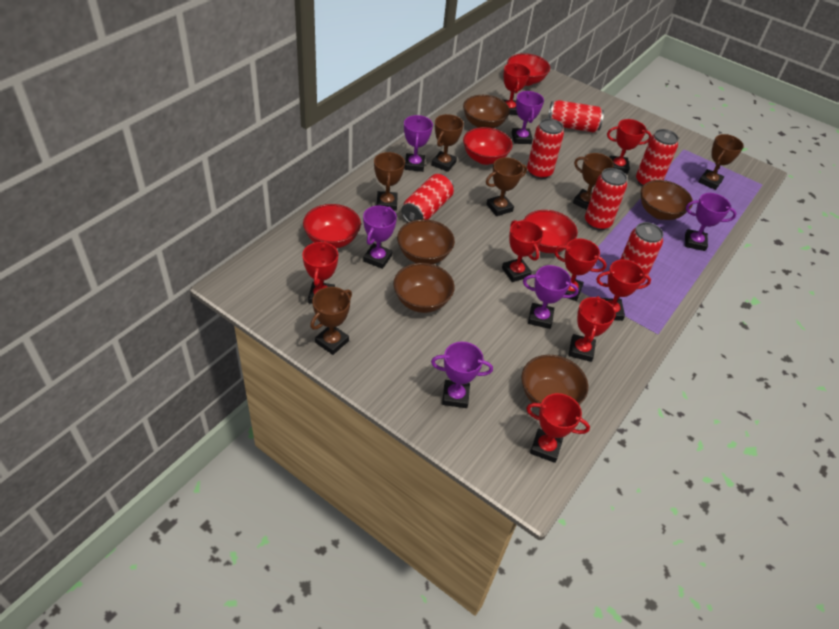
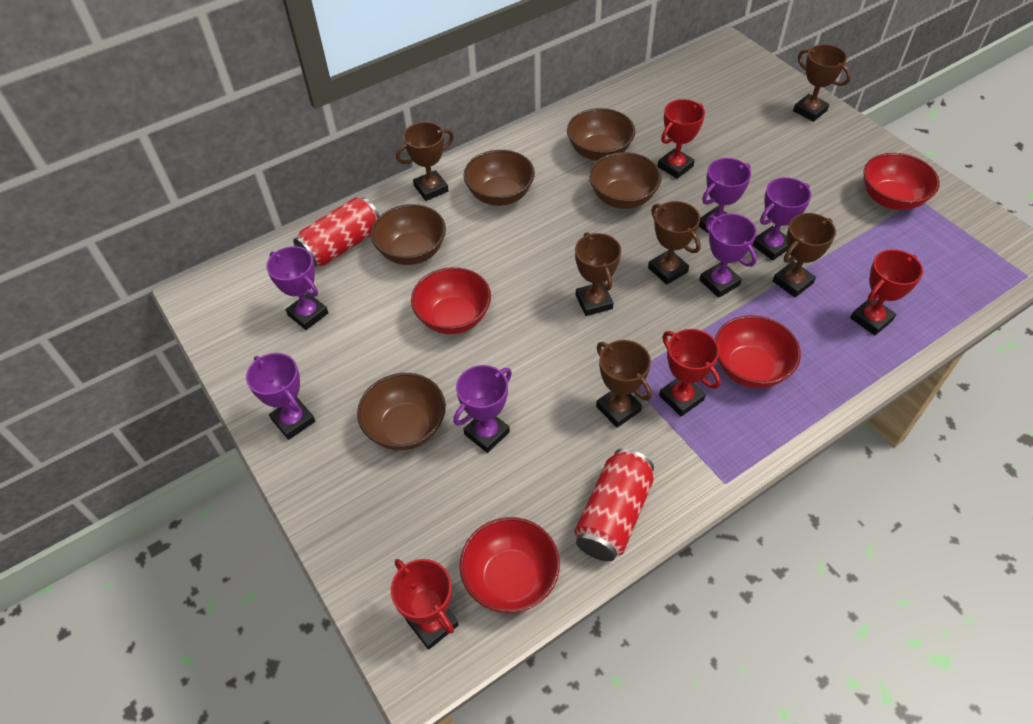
red can: 6 -> 2
red trophy: 8 -> 4

